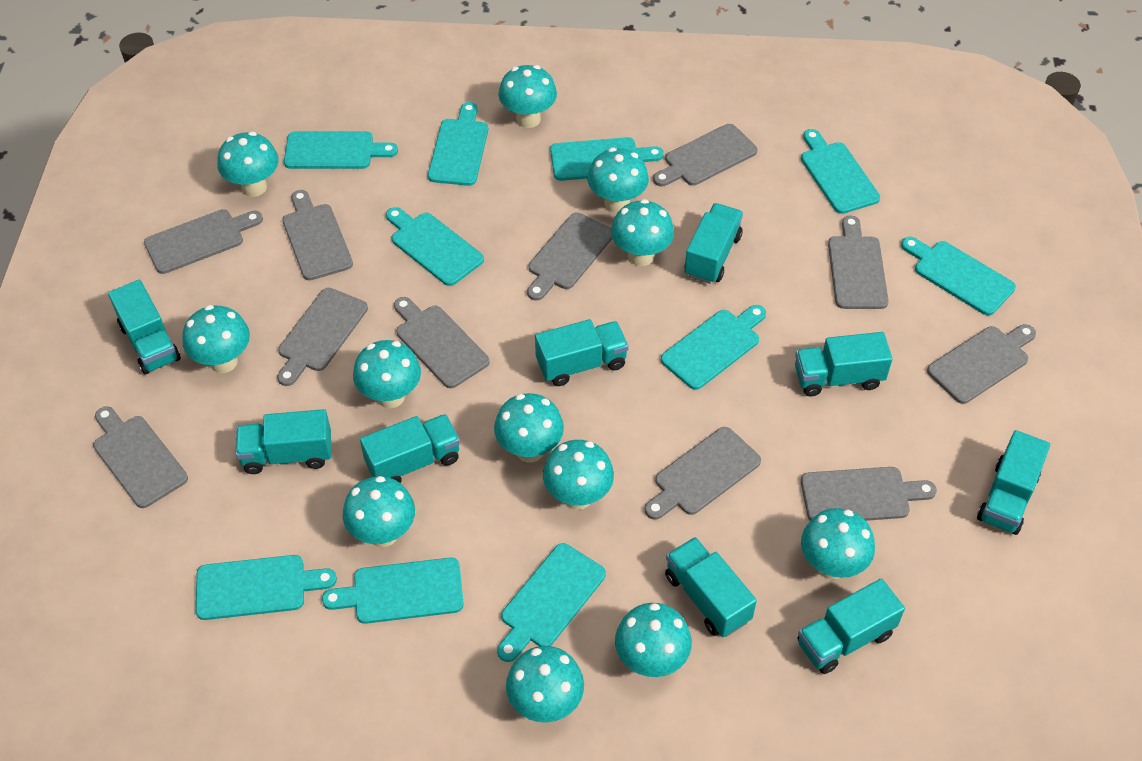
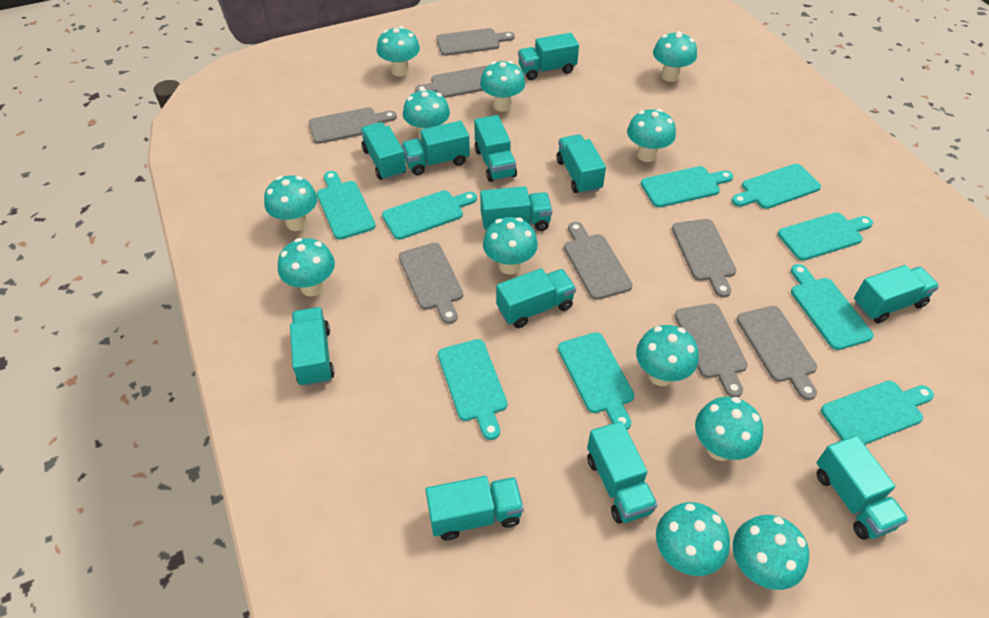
grey cutting board: 11 -> 8
turquoise cutting board: 10 -> 9
turquoise truck: 9 -> 12

